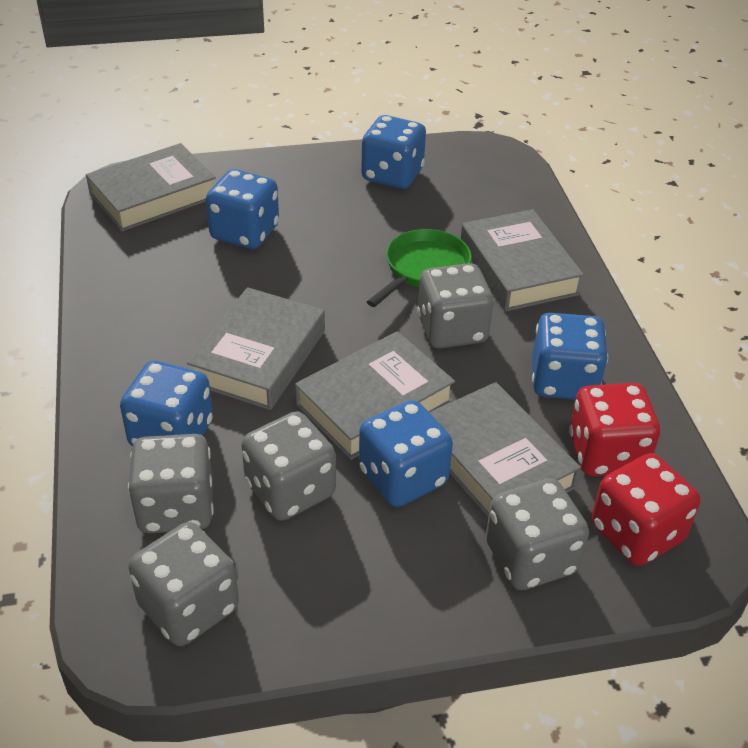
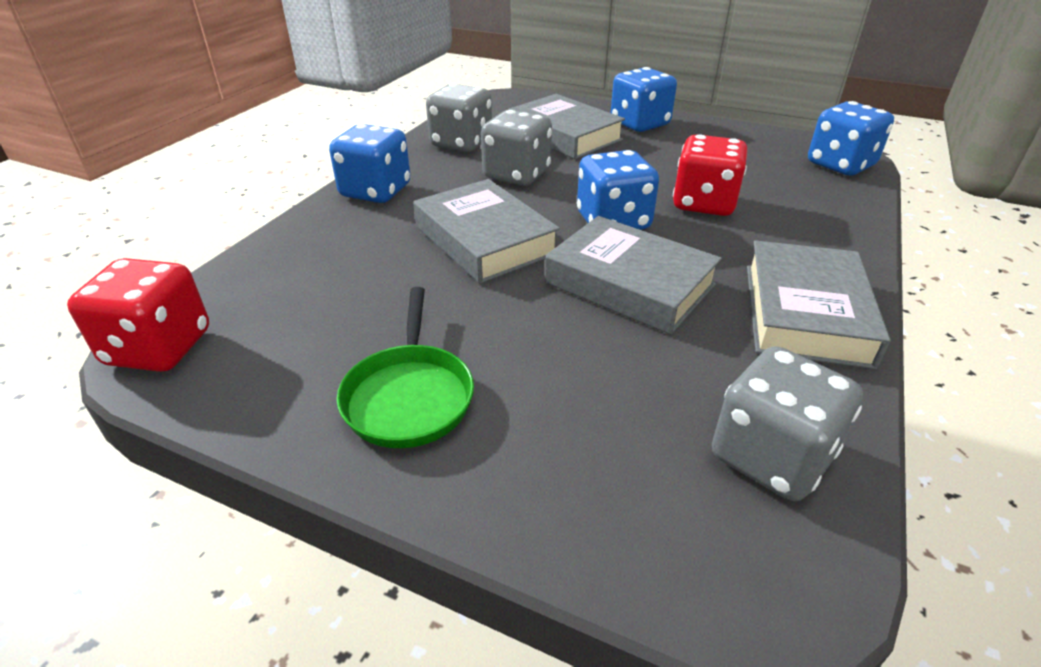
blue dice: 5 -> 4
grey book: 5 -> 4
grey dice: 5 -> 3

